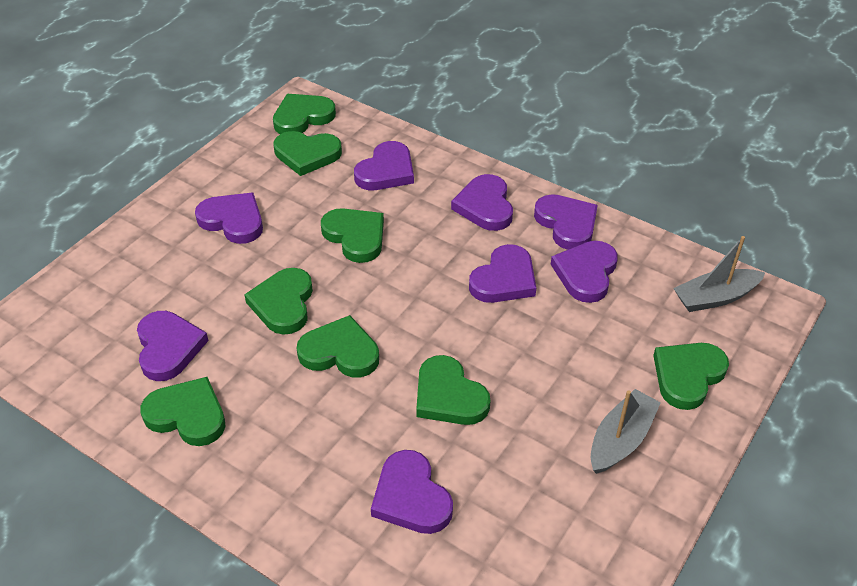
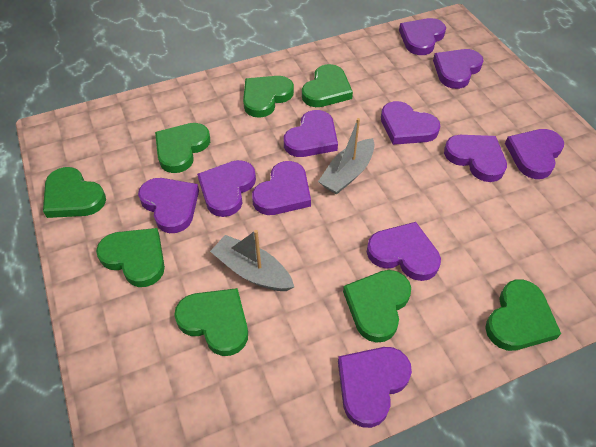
purple heart: 8 -> 11

